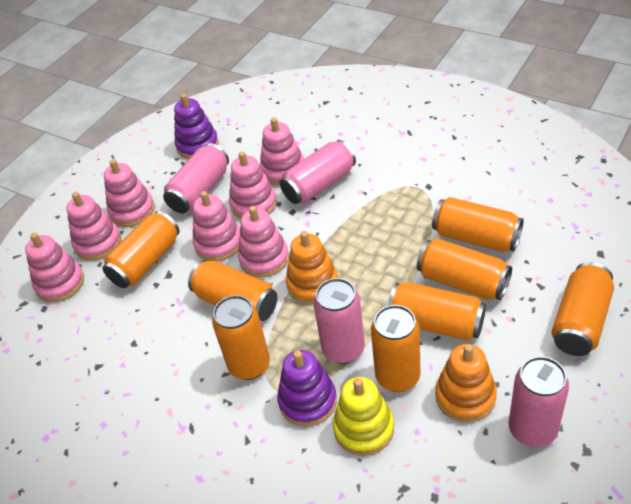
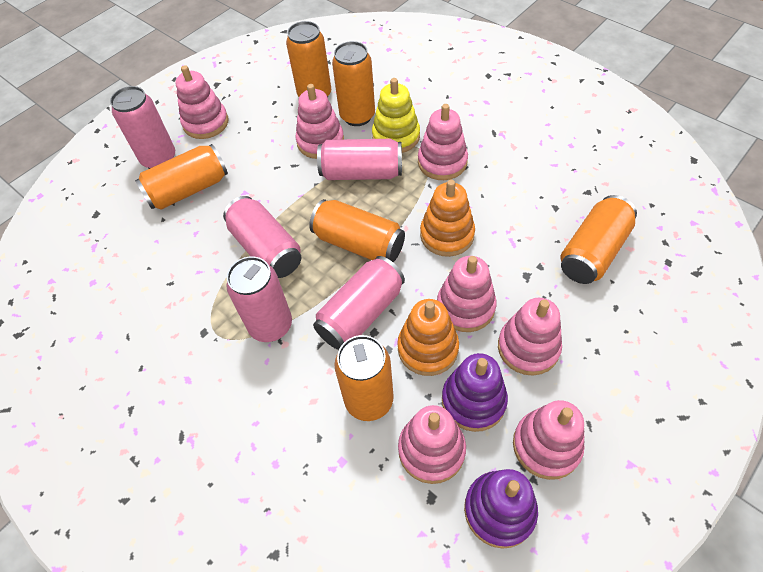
orange can: 8 -> 6
pink can: 4 -> 5

